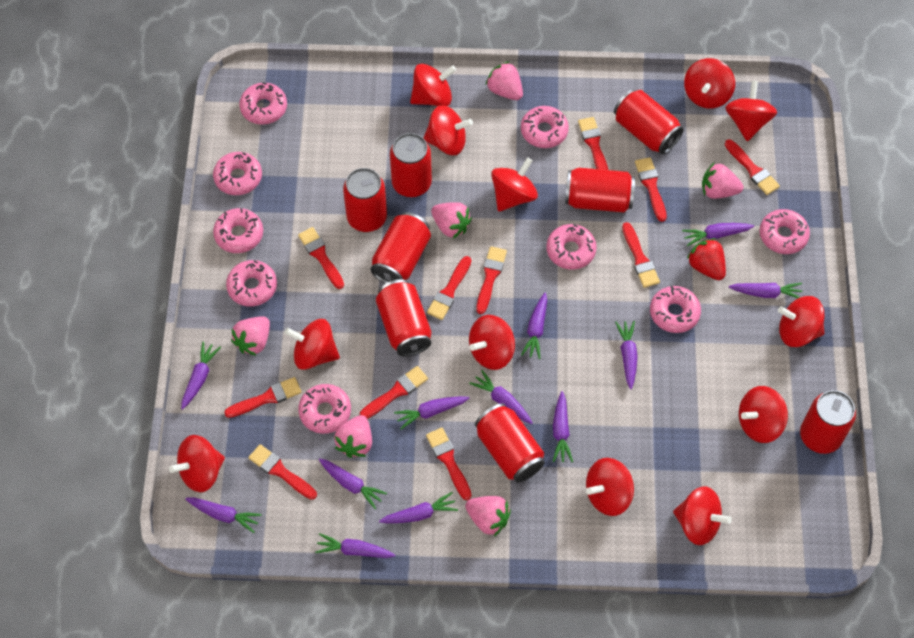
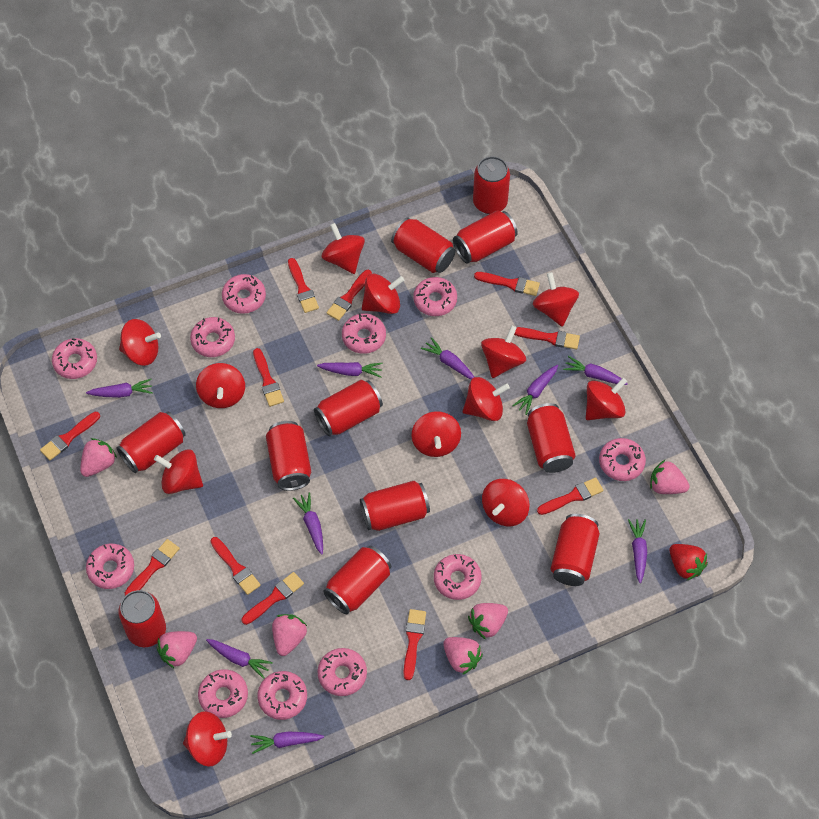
pink donut: 9 -> 11
purple carrot: 12 -> 9
red can: 8 -> 11

